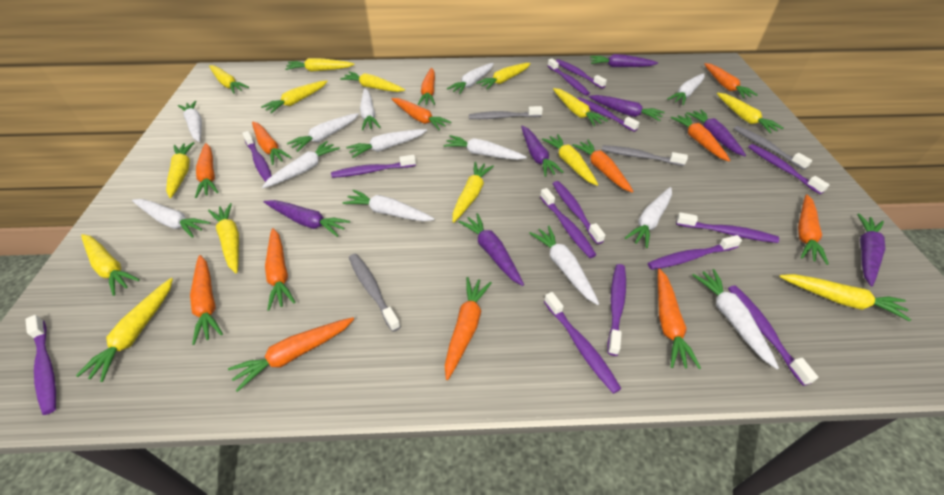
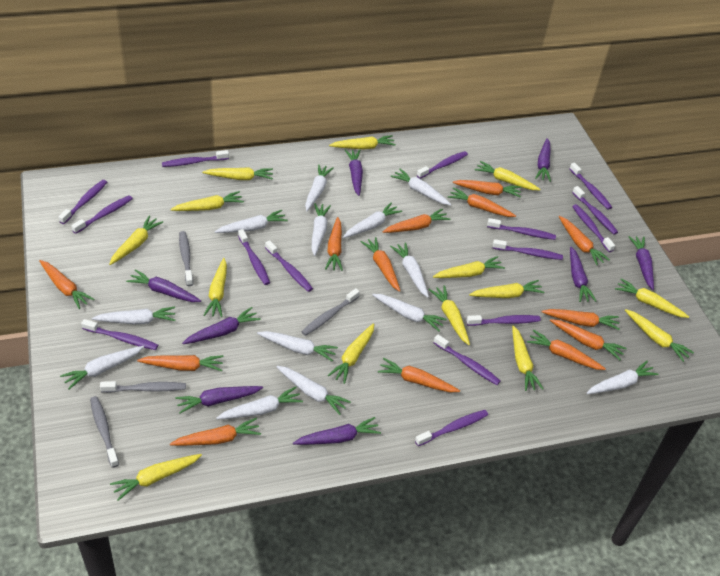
purple carrot: 7 -> 8
purple toothbrush: 14 -> 15

